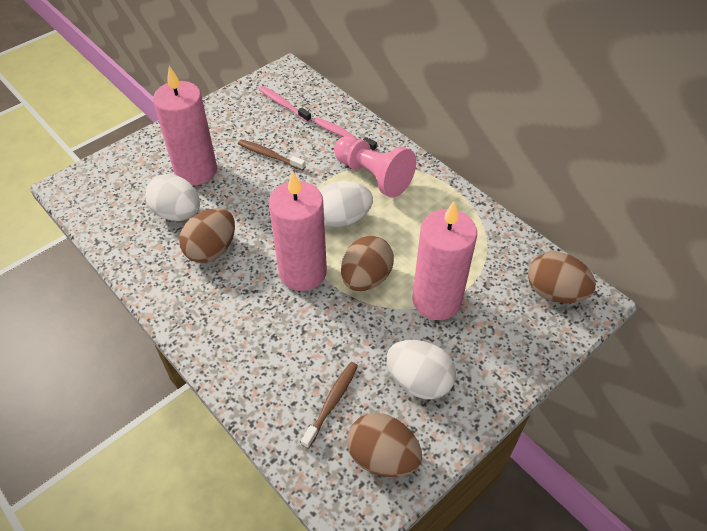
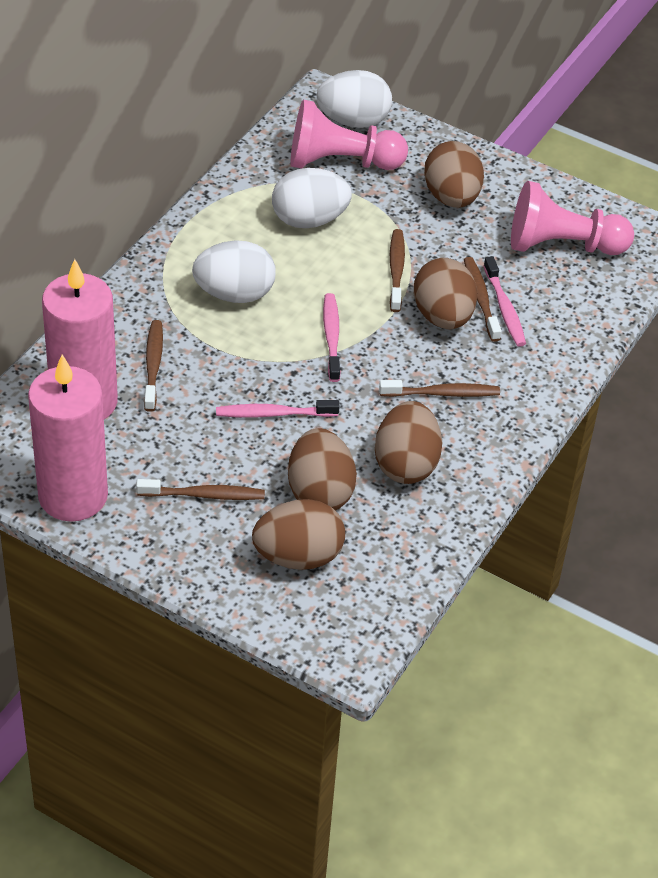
brown egg: 4 -> 5
brown toothbrush: 2 -> 5
pink candle: 3 -> 2
pink pawn: 1 -> 2
pink toothbrush: 2 -> 3

